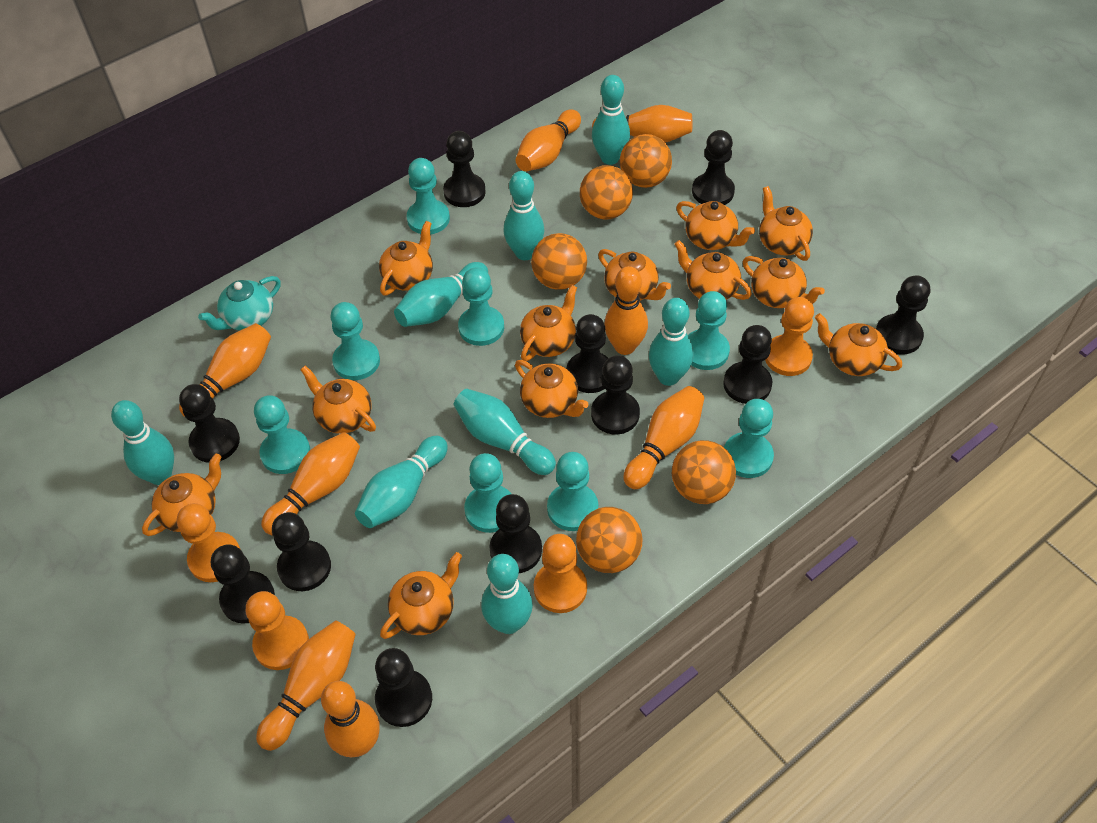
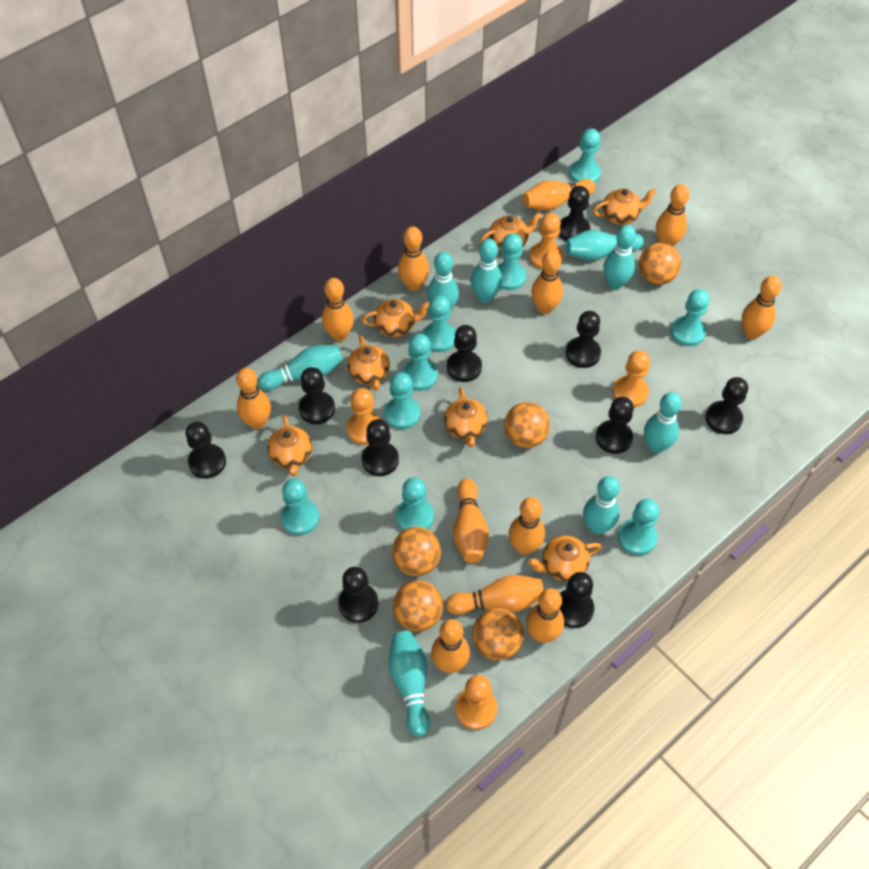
black pawn: 11 -> 10
orange bowling pin: 8 -> 12
orange teapot: 12 -> 7
turquoise pawn: 8 -> 9
turquoise teapot: 1 -> 0

